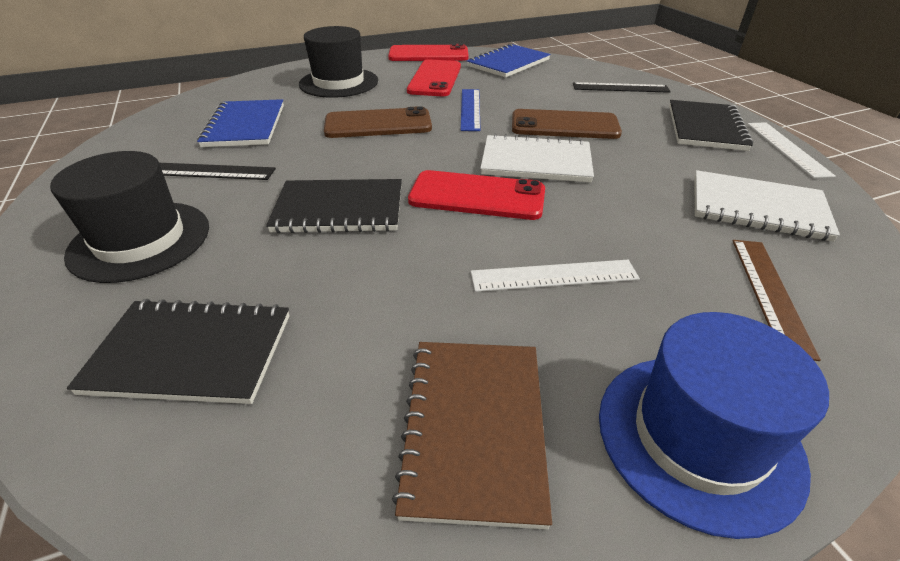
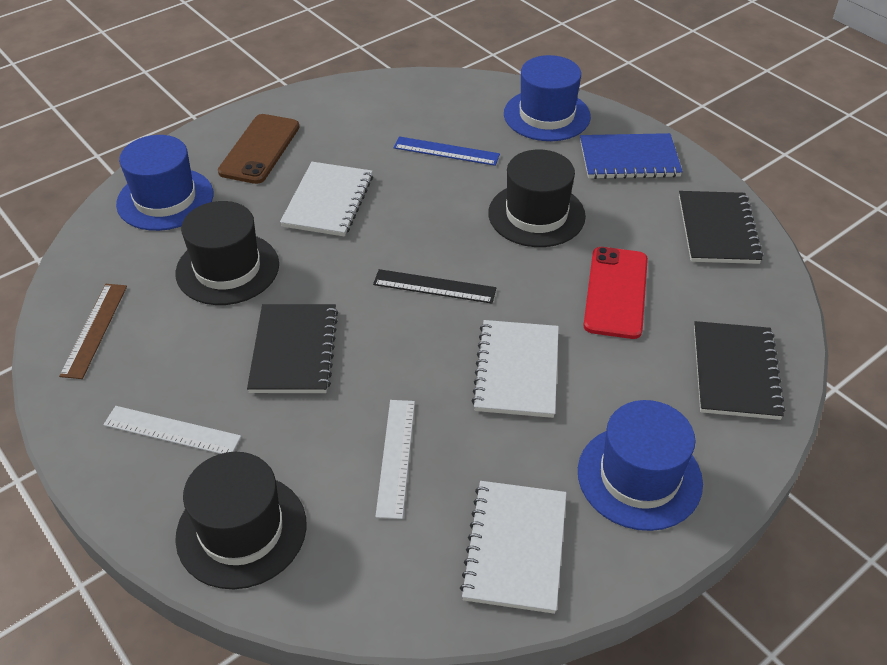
black hat: 2 -> 3
black ruler: 2 -> 1
blue hat: 1 -> 3
blue notebook: 2 -> 1
brown notebook: 1 -> 0
brown phone: 2 -> 1
red phone: 3 -> 1
white notebook: 2 -> 3

